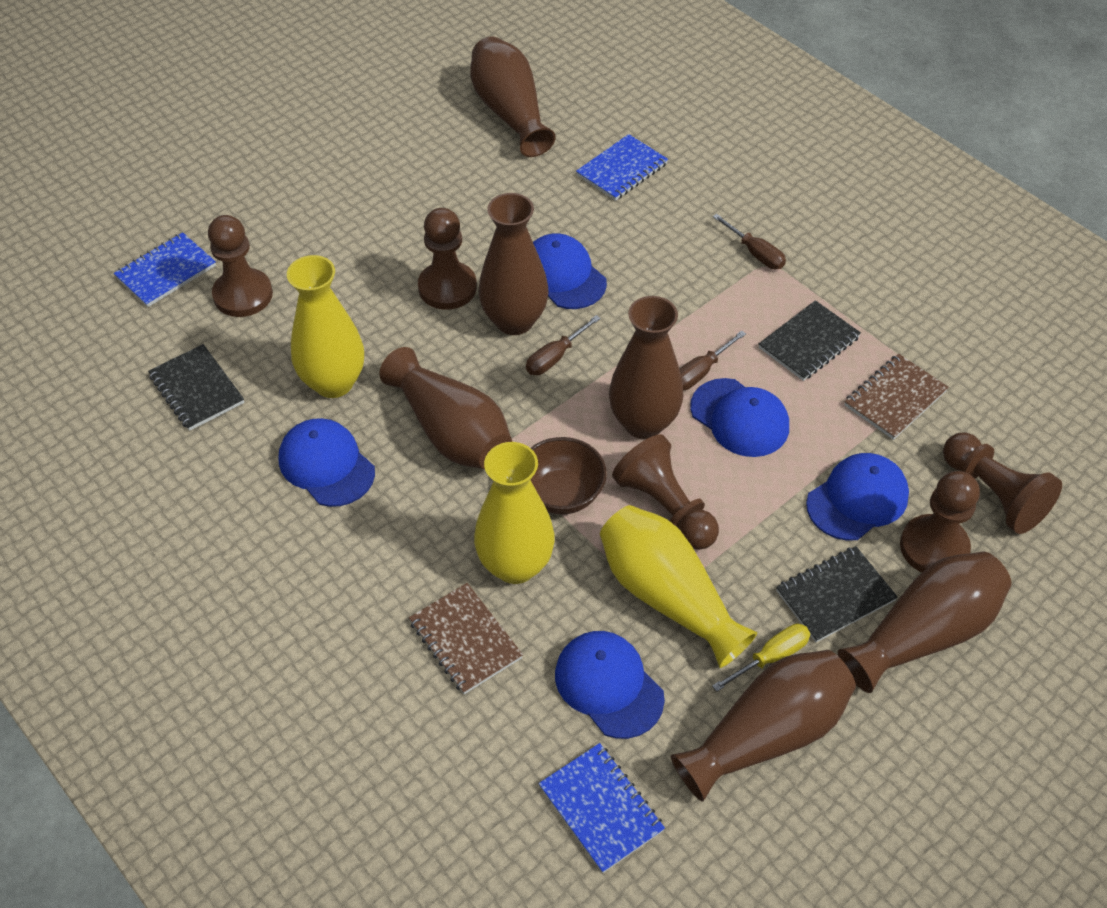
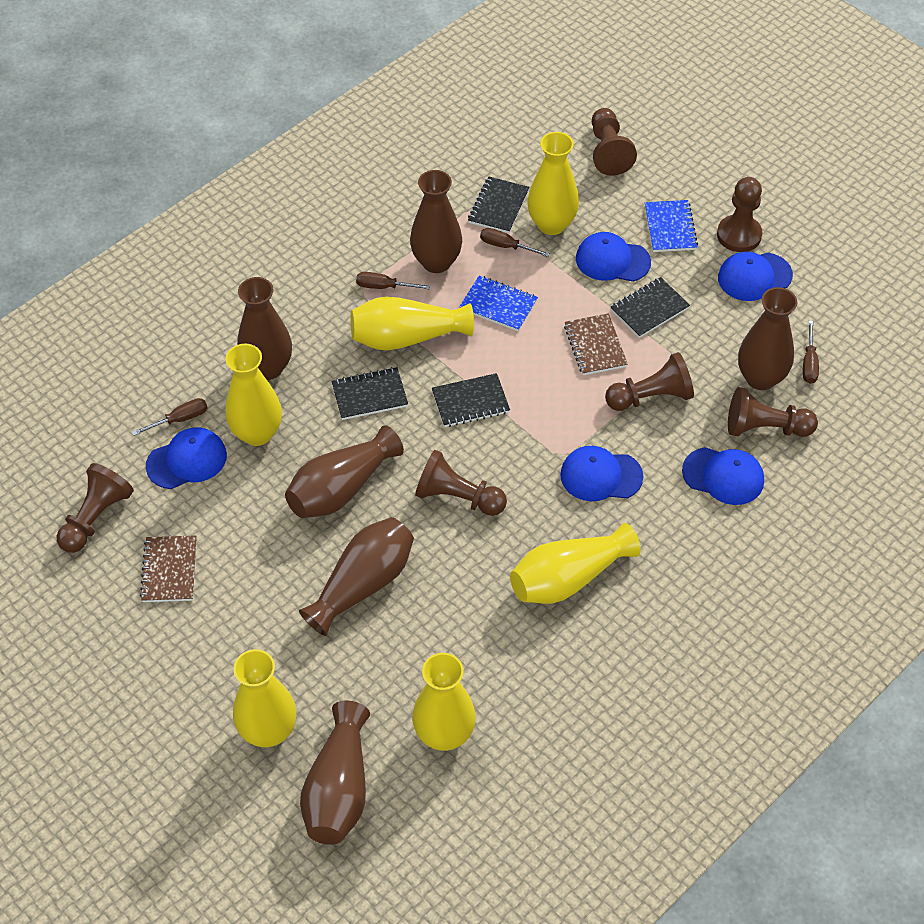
black notebook: 3 -> 4
blue notebook: 3 -> 2
brown bowl: 1 -> 0
brown pawn: 5 -> 6
brown screwdriver: 3 -> 4
yellow screwdriver: 1 -> 0
yellow vase: 3 -> 6

